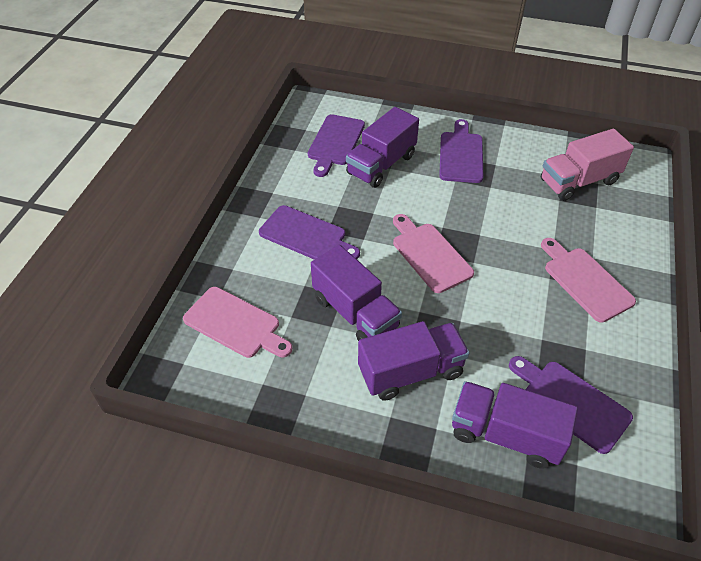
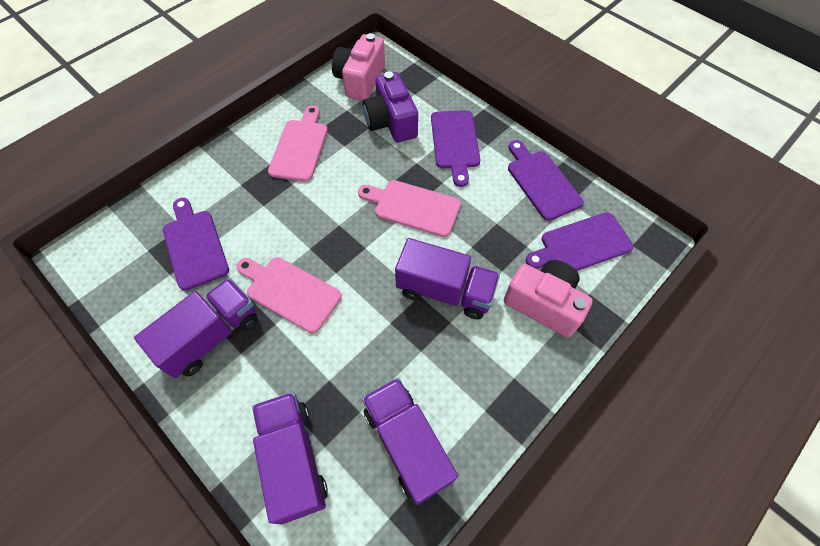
pink camera: 0 -> 2
pink truck: 1 -> 0
purple camera: 0 -> 1

